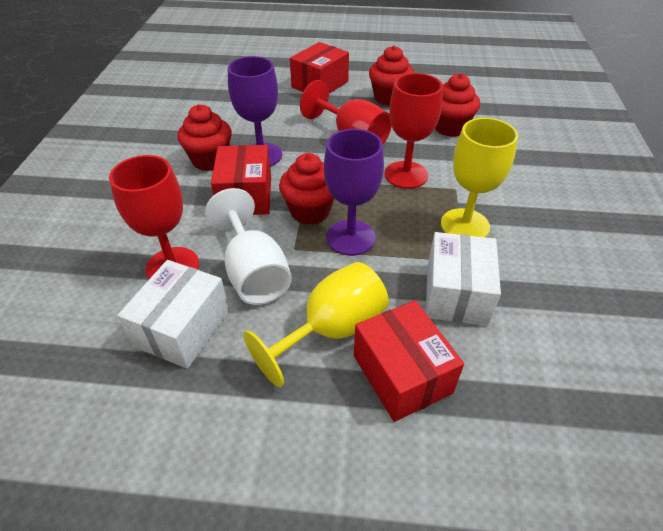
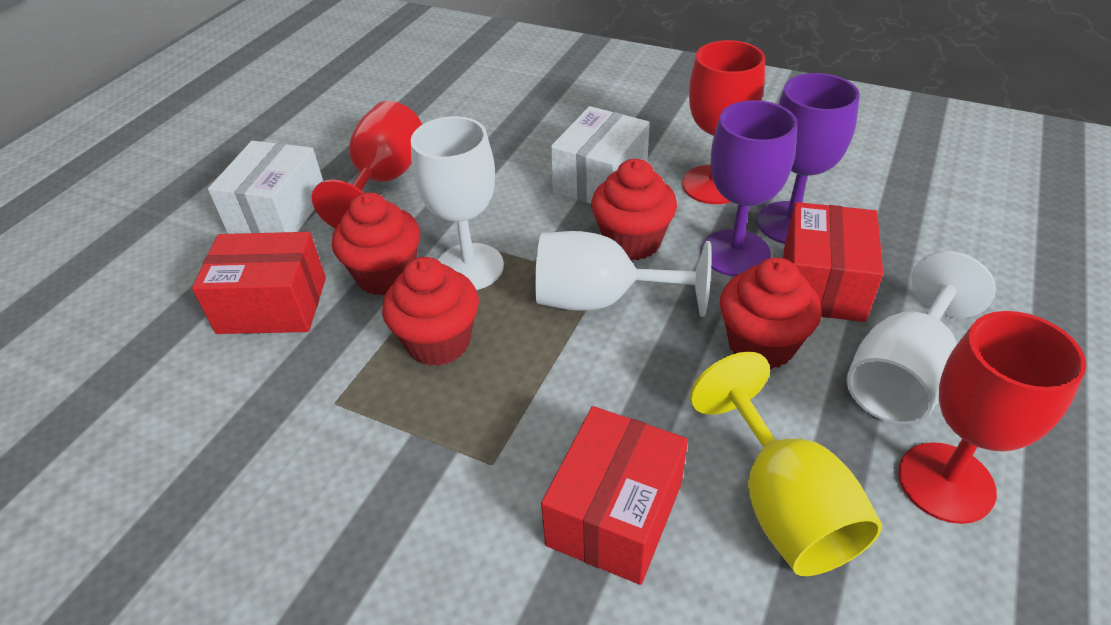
white goblet: 1 -> 3
yellow goblet: 2 -> 1

